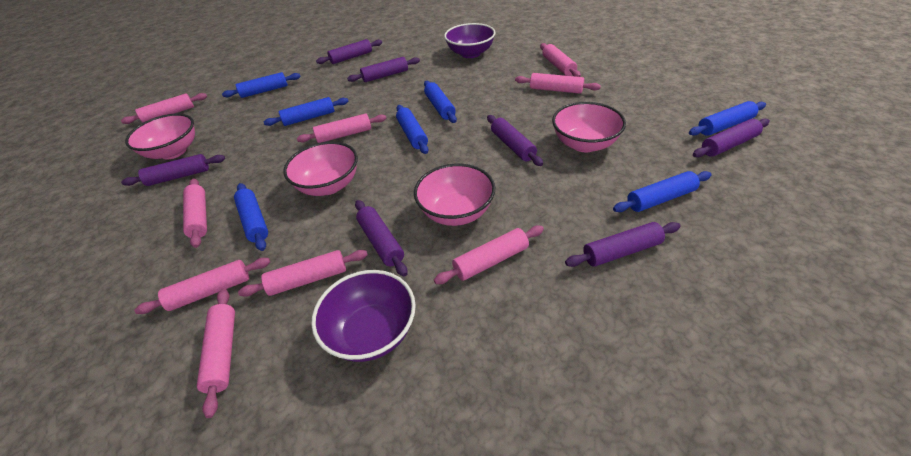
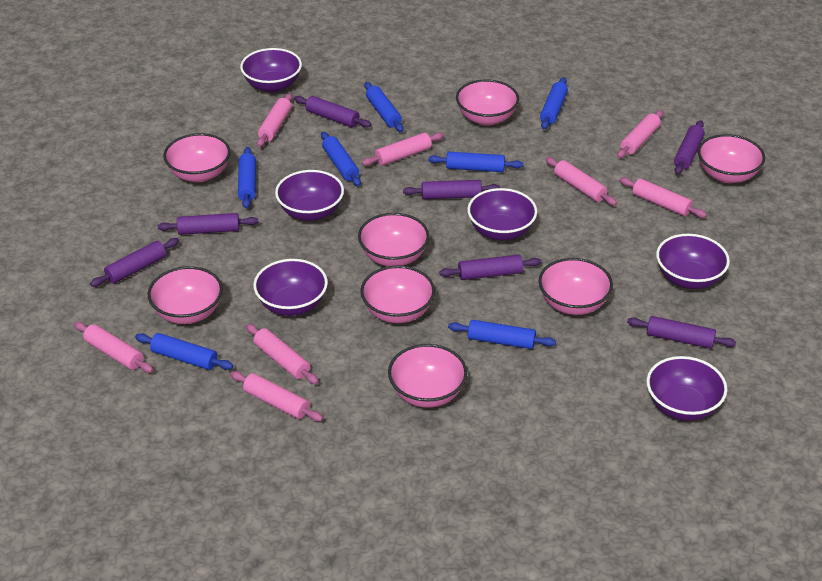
pink bowl: 4 -> 8
pink rolling pin: 9 -> 8
purple bowl: 2 -> 6

